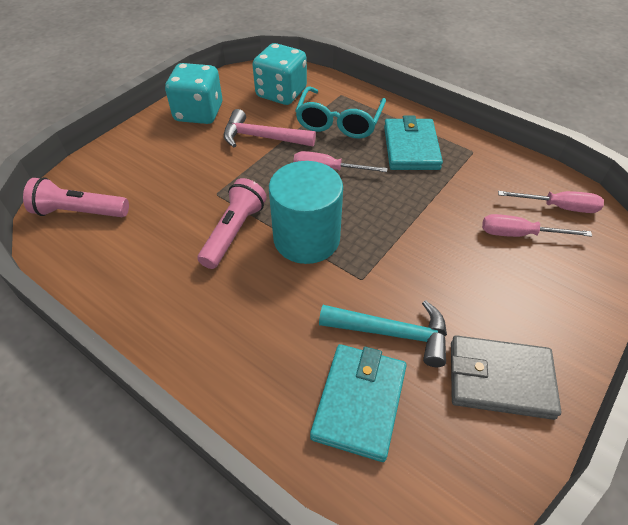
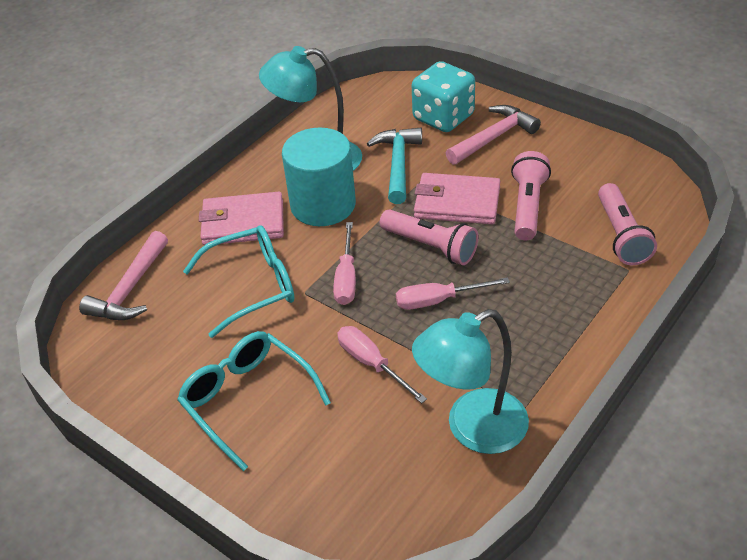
grey wallet: 1 -> 0
pink flashlight: 2 -> 3
pink hammer: 1 -> 2
pink wallet: 0 -> 2
turquoise dice: 2 -> 1
turquoise glasses: 1 -> 2
turquoise lamp: 0 -> 2
turquoise wallet: 2 -> 0

